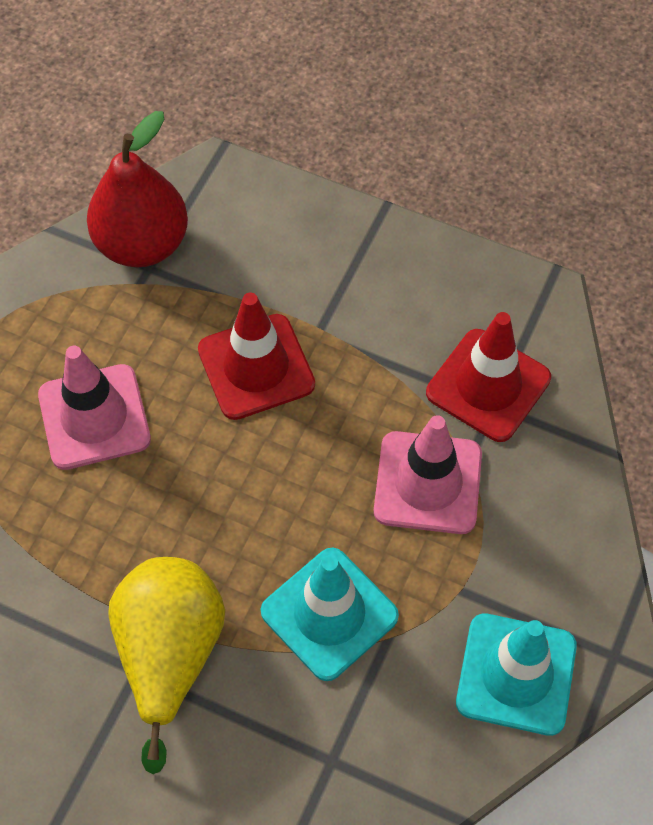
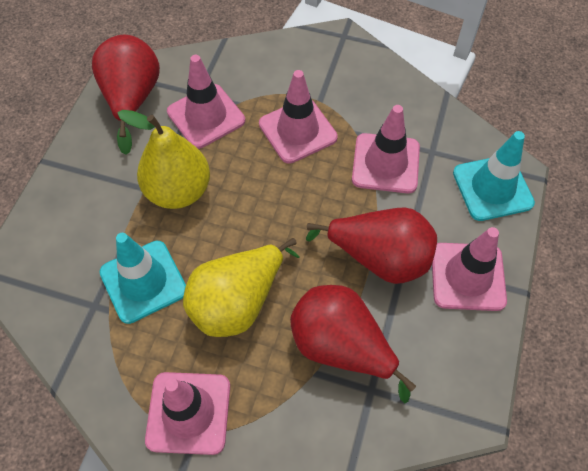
pink traffic cone: 2 -> 5
red pear: 1 -> 3
red traffic cone: 2 -> 0
yellow pear: 1 -> 2

